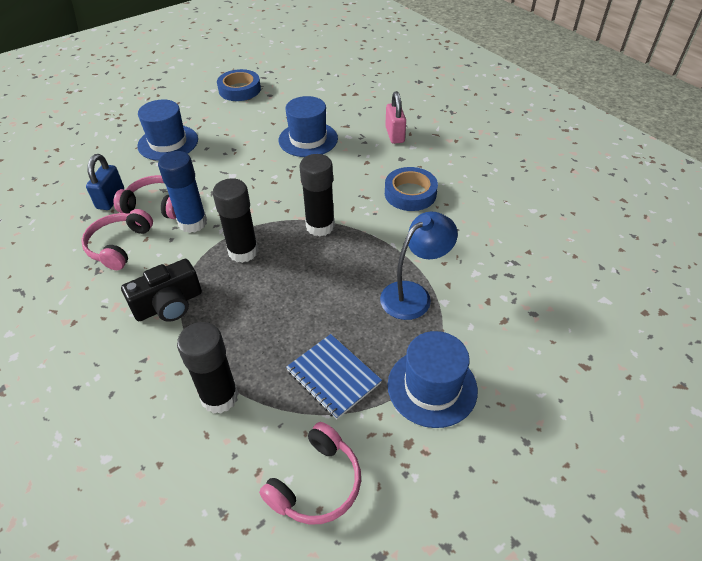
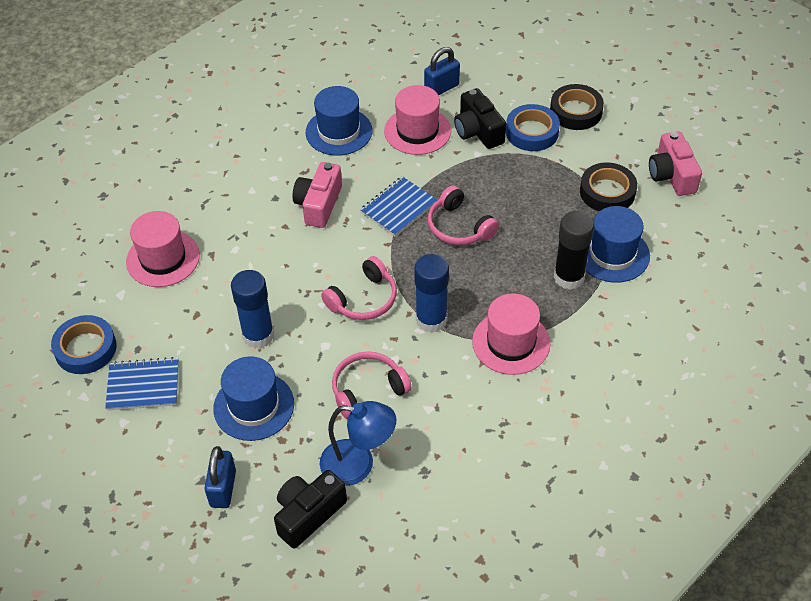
black camera: 1 -> 2
black glue stick: 3 -> 1
black tape: 0 -> 2
blue glue stick: 1 -> 2
blue notebook: 1 -> 2
blue padlock: 1 -> 2
pink camera: 0 -> 2
pink hat: 0 -> 3
pink padlock: 1 -> 0

